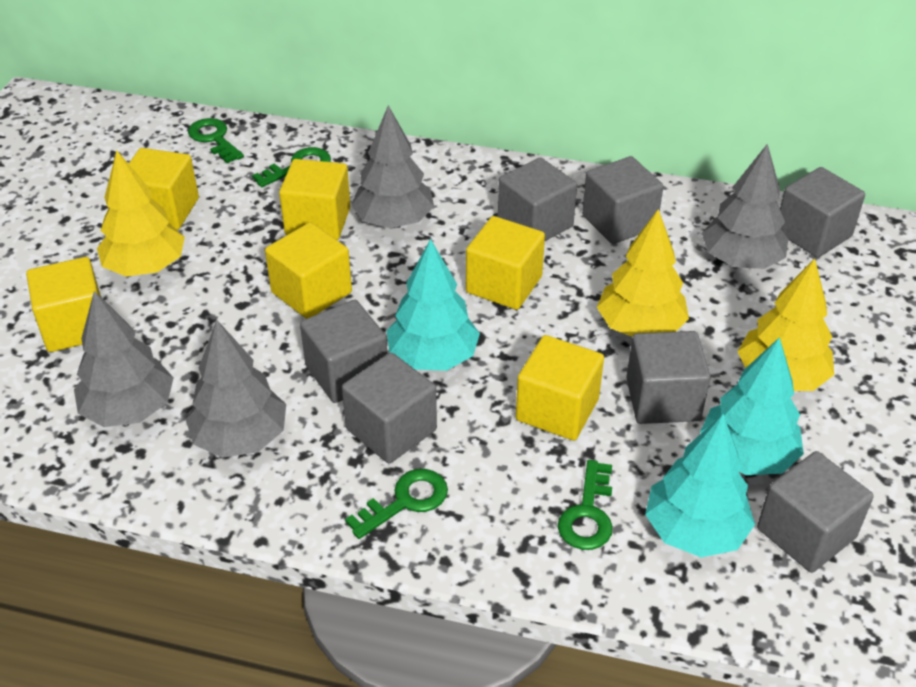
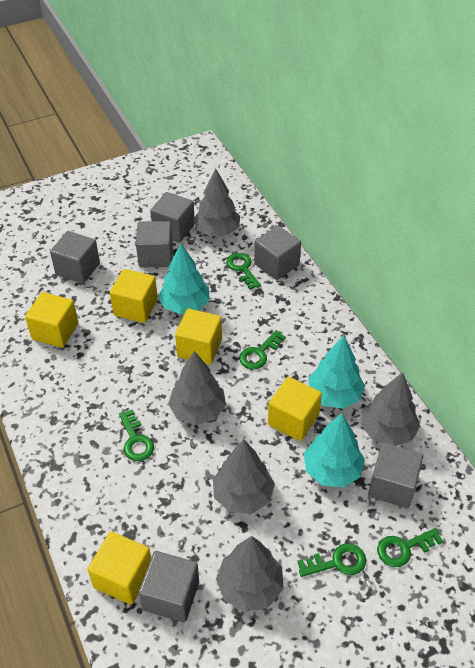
green key: 4 -> 5
grey cube: 7 -> 6
grey tree: 4 -> 5
yellow cube: 6 -> 5
yellow tree: 3 -> 0

